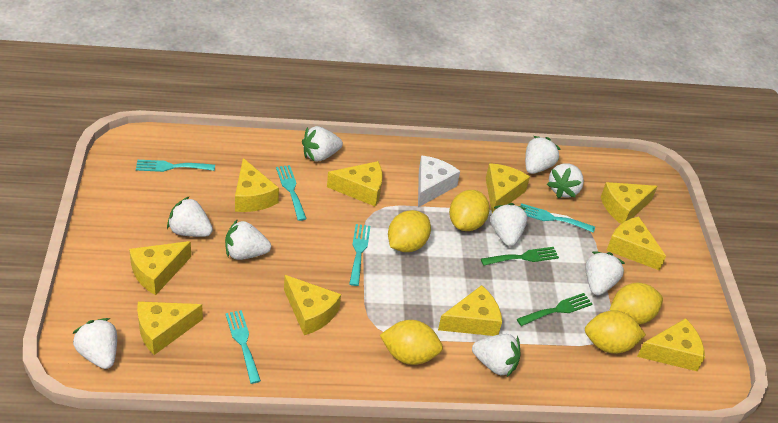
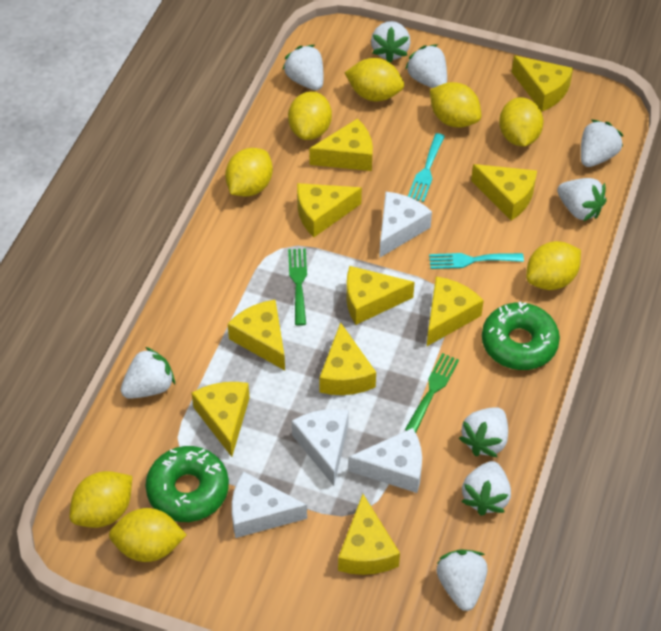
green donut: 0 -> 2
turquoise fork: 5 -> 2
white cheese: 1 -> 4
yellow lemon: 5 -> 8

